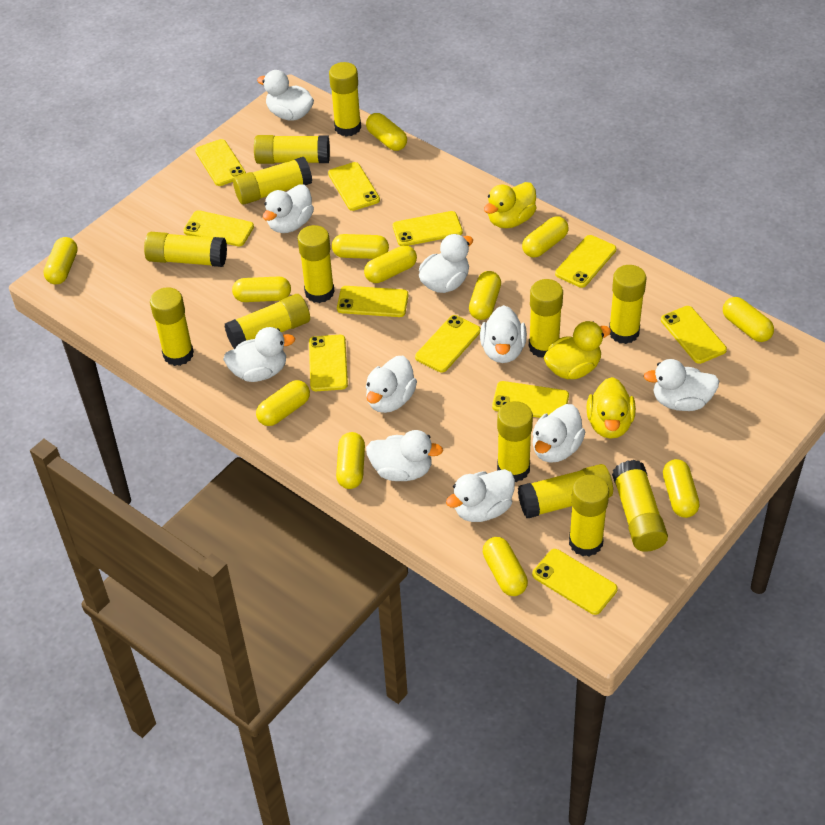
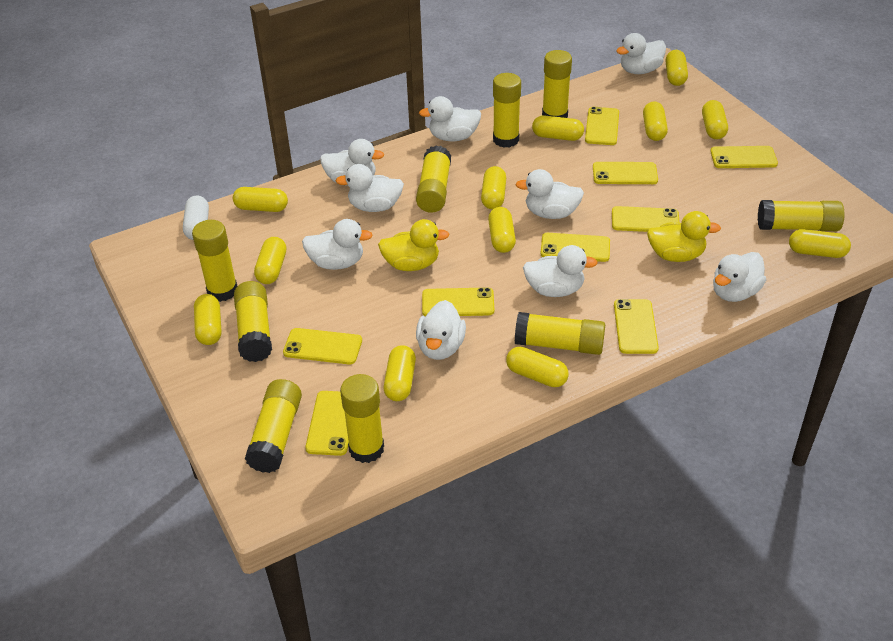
white capsule: 0 -> 1
white duck: 10 -> 9
yellow duck: 3 -> 2
yellow glue stick: 13 -> 9
yellow phone: 11 -> 9

